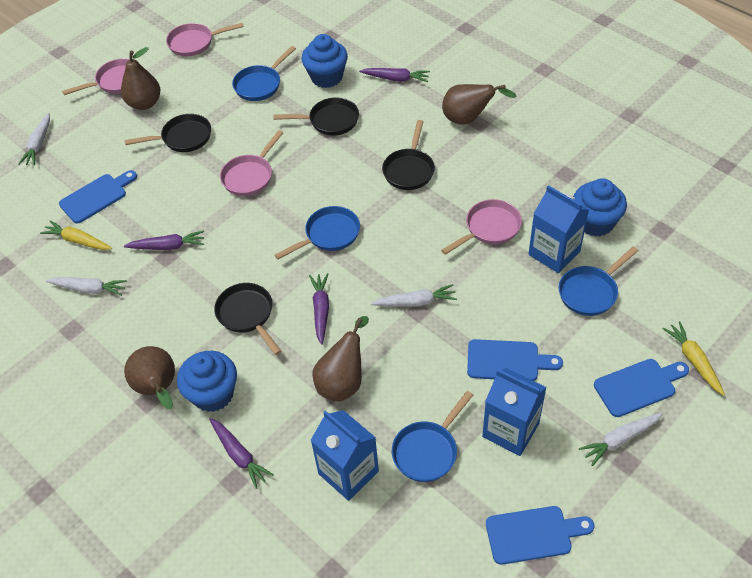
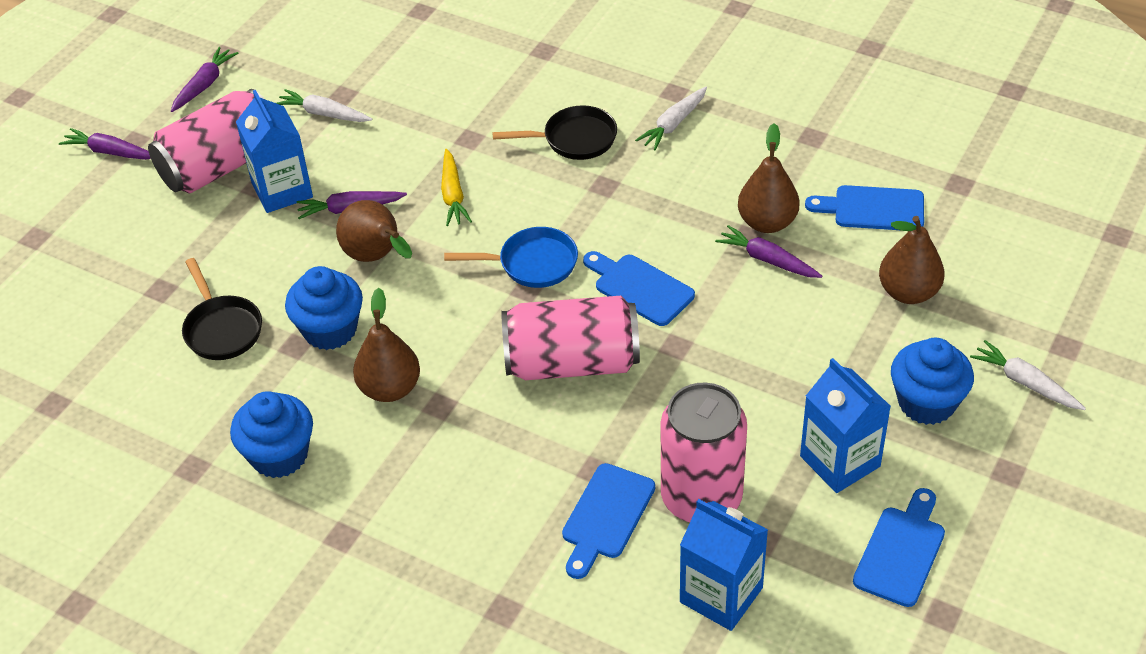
black pan: 4 -> 2
blue pan: 4 -> 1
pink can: 0 -> 3
pink pan: 4 -> 0
white carrot: 4 -> 3
yellow carrot: 2 -> 1

